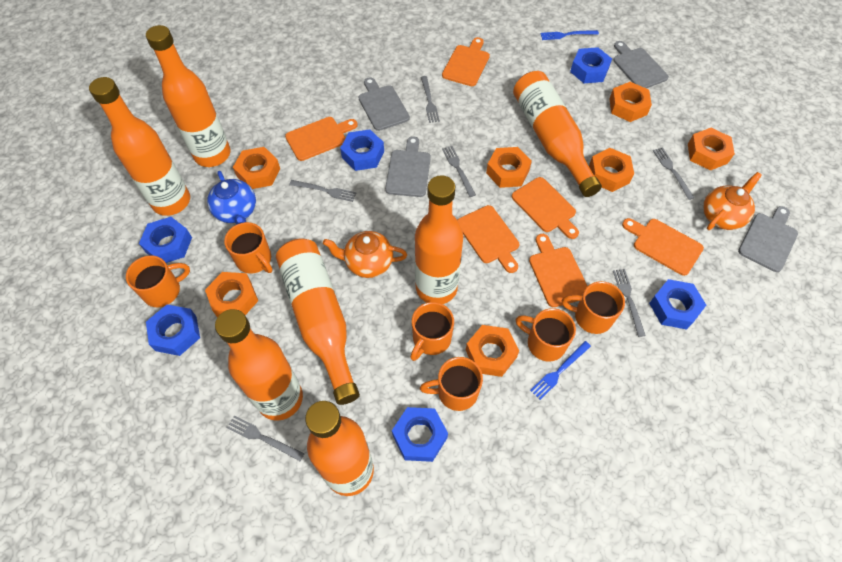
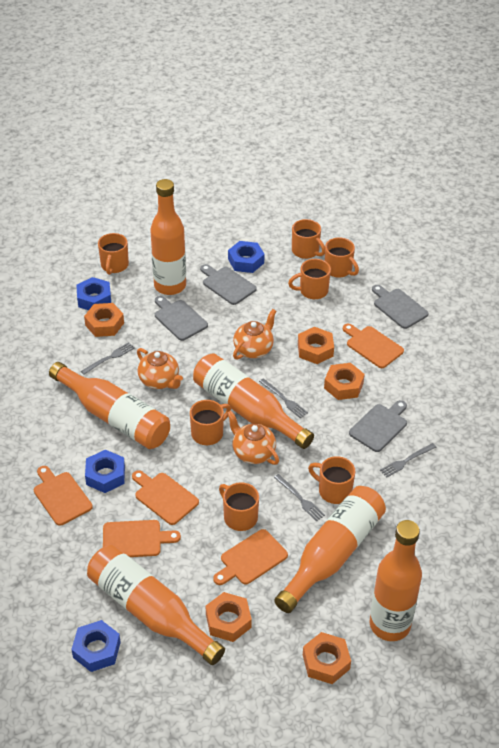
blue fork: 2 -> 0
blue nut: 6 -> 4
blue teapot: 1 -> 0
grey fork: 6 -> 4
orange bottle: 7 -> 6
orange cutting board: 6 -> 5
orange mug: 6 -> 7
orange nut: 7 -> 5
orange teapot: 2 -> 3

